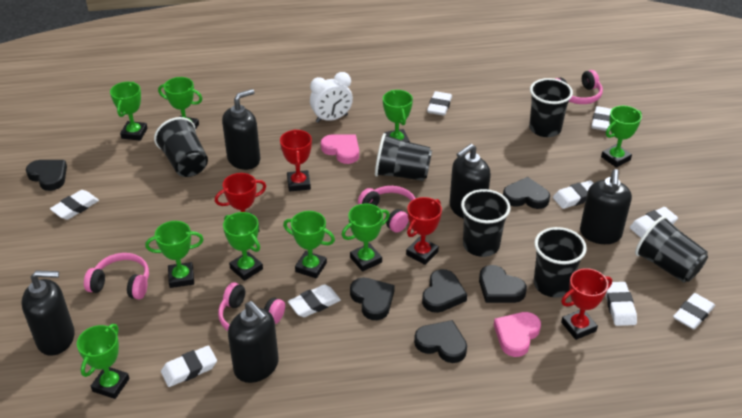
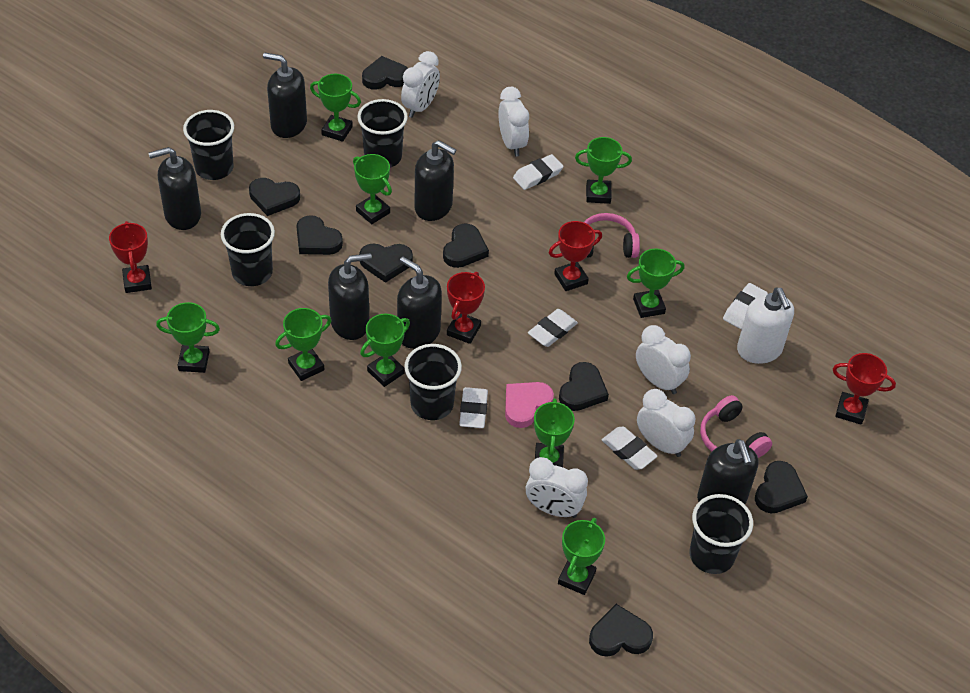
black cup: 6 -> 5
black heart: 6 -> 8
black soap dispenser: 5 -> 6
pink headphones: 4 -> 2
pink heart: 2 -> 1
white clock: 1 -> 5
white eraser: 9 -> 5
white soap dispenser: 0 -> 1

